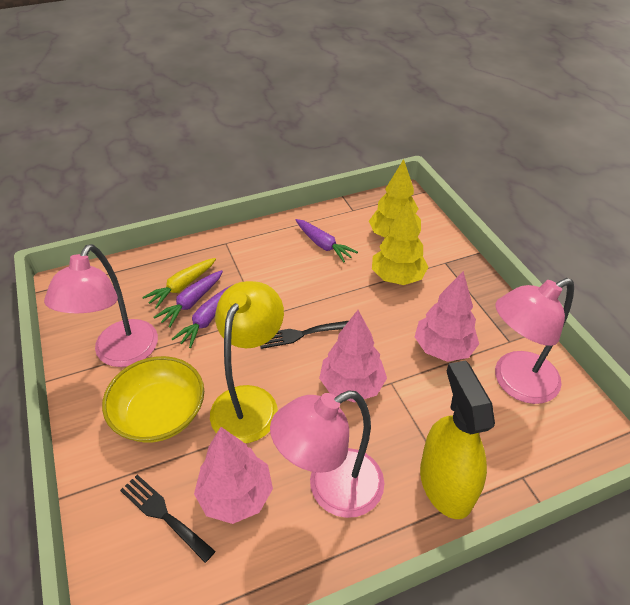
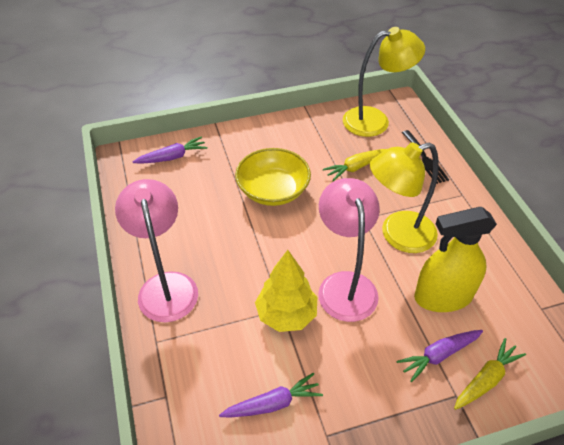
black fork: 2 -> 1
pink lamp: 3 -> 2
pink tree: 3 -> 0
yellow carrot: 1 -> 2
yellow lamp: 1 -> 2
yellow tree: 2 -> 1

